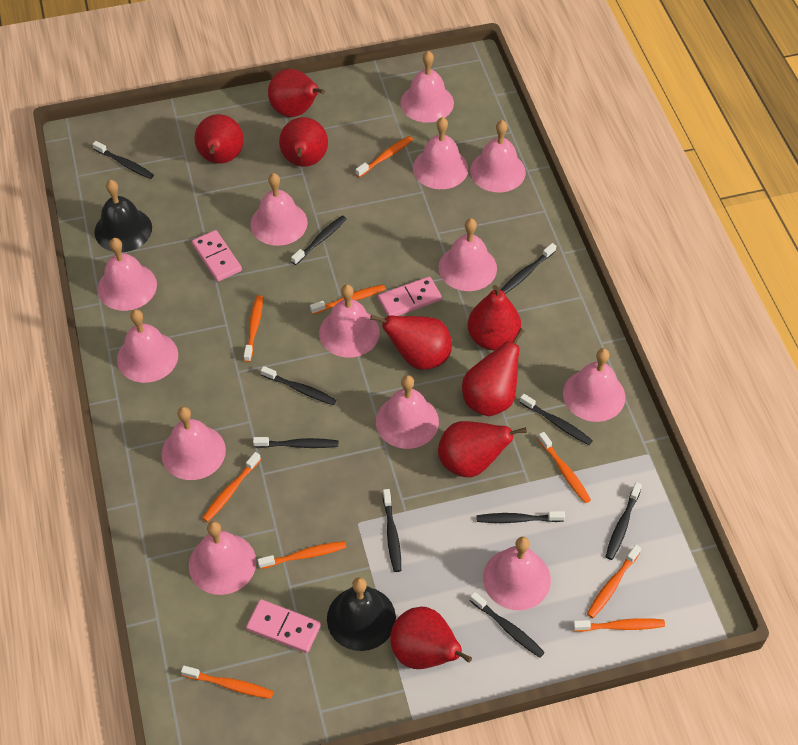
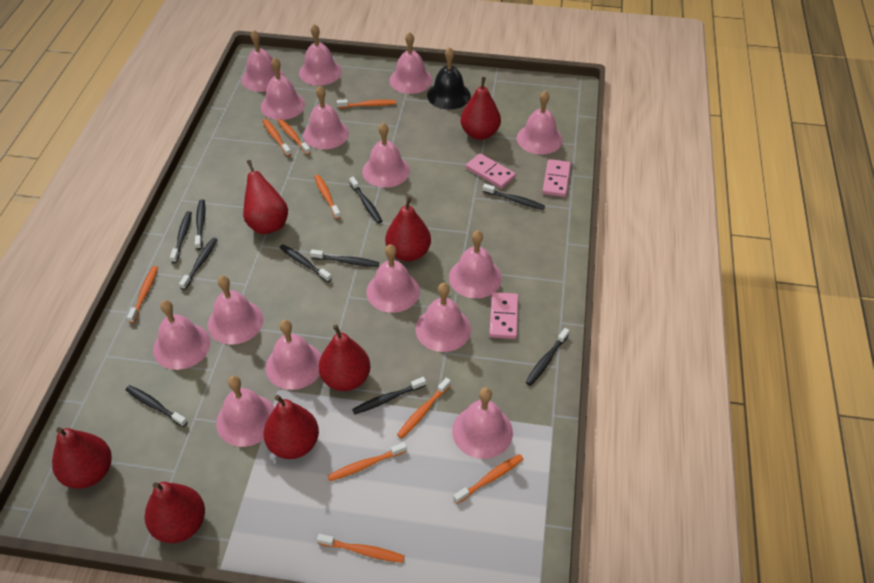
black bell: 2 -> 1
pink bell: 13 -> 15
red pear: 8 -> 7

